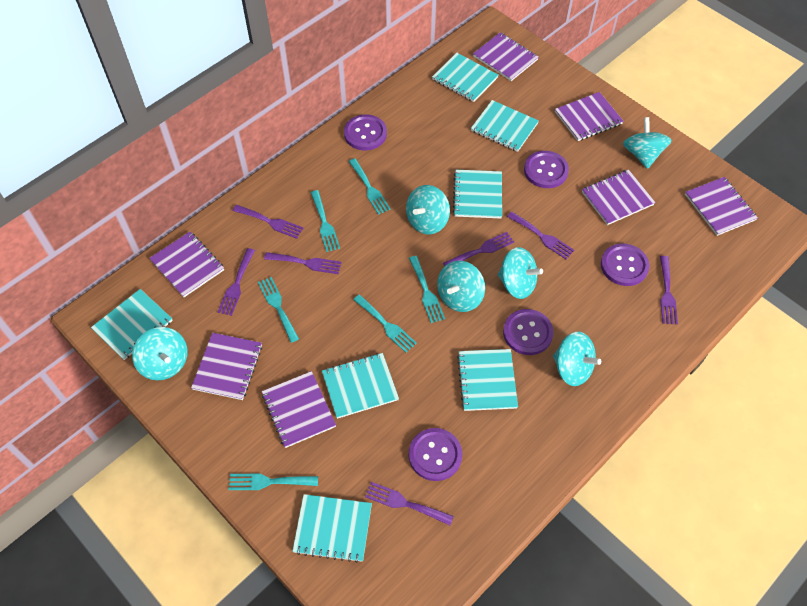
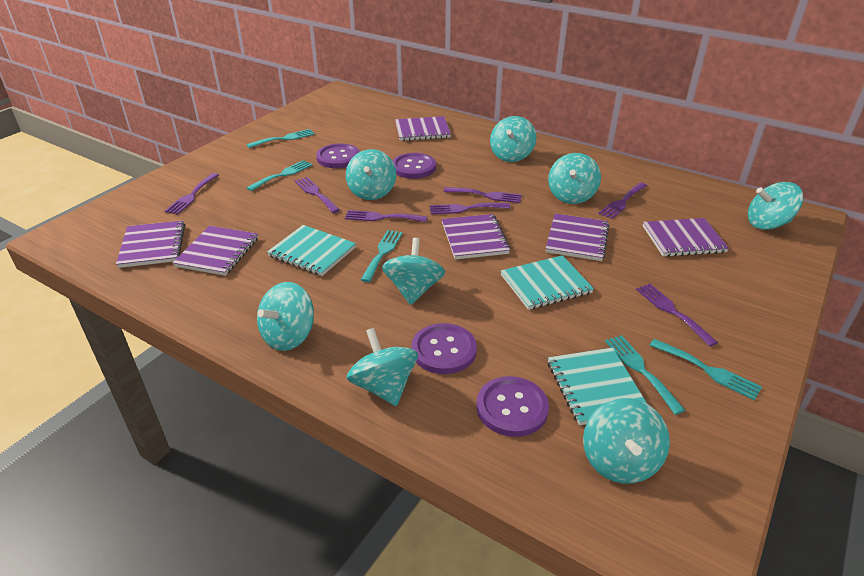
purple button: 5 -> 4
purple notebook: 7 -> 6
turquoise fork: 6 -> 5
turquoise notebook: 7 -> 3
turquoise spinning top: 6 -> 8

